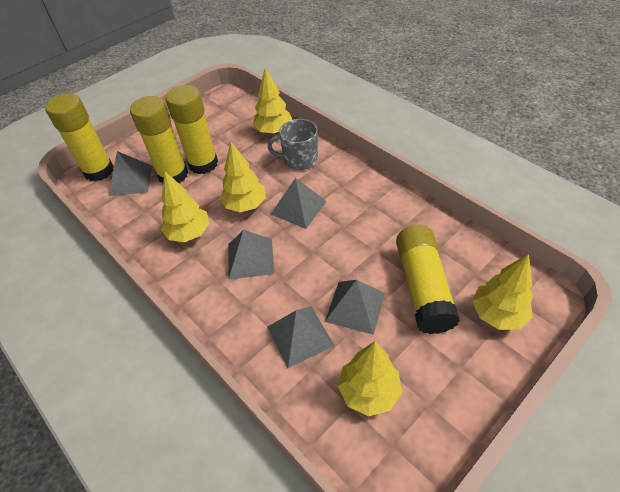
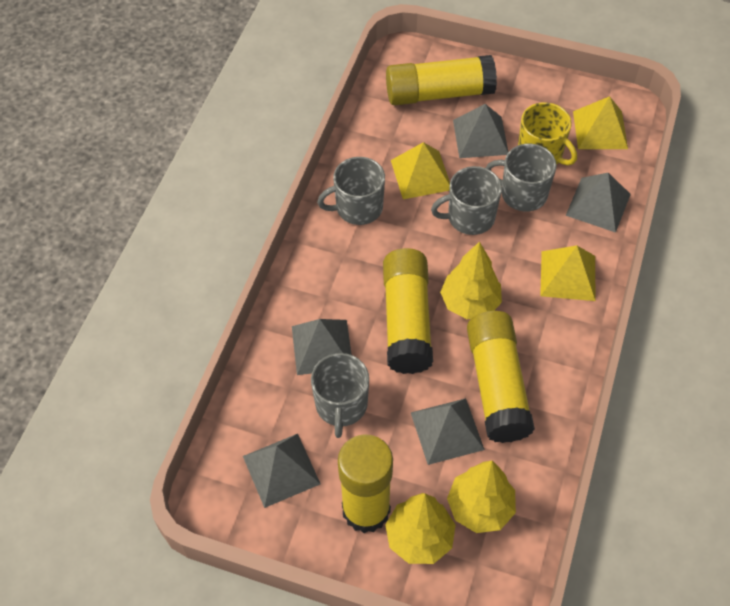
grey mug: 1 -> 4
yellow mug: 0 -> 1
yellow pyramid: 0 -> 3
yellow tree: 5 -> 3

